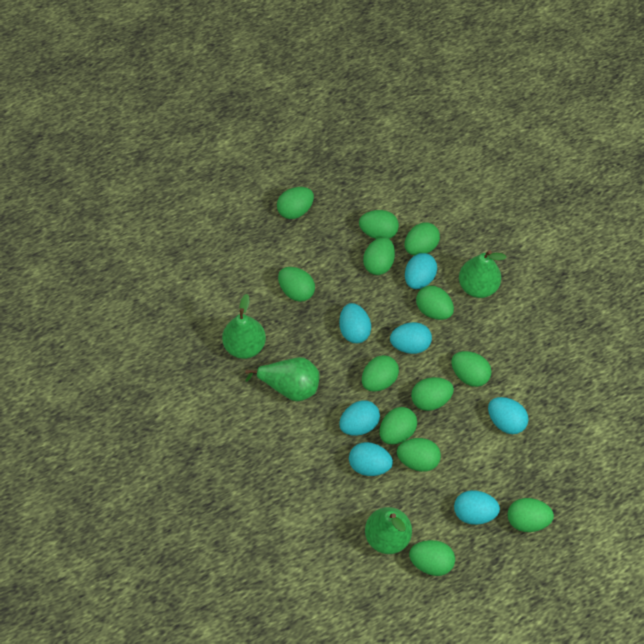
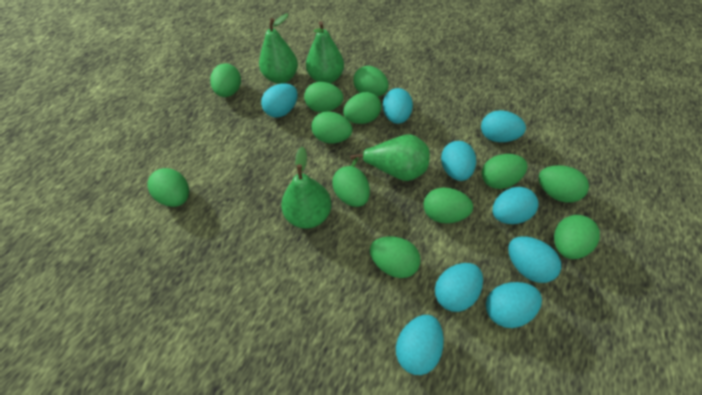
green egg: 13 -> 12
turquoise egg: 7 -> 9

